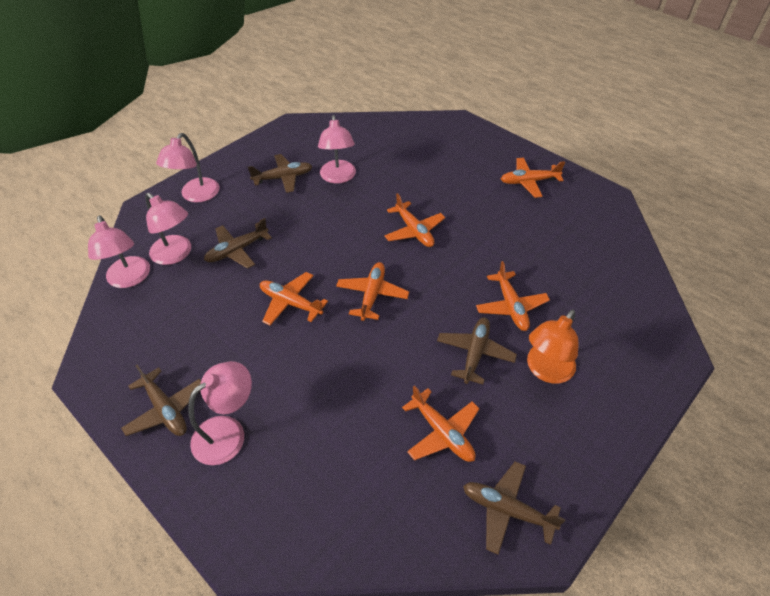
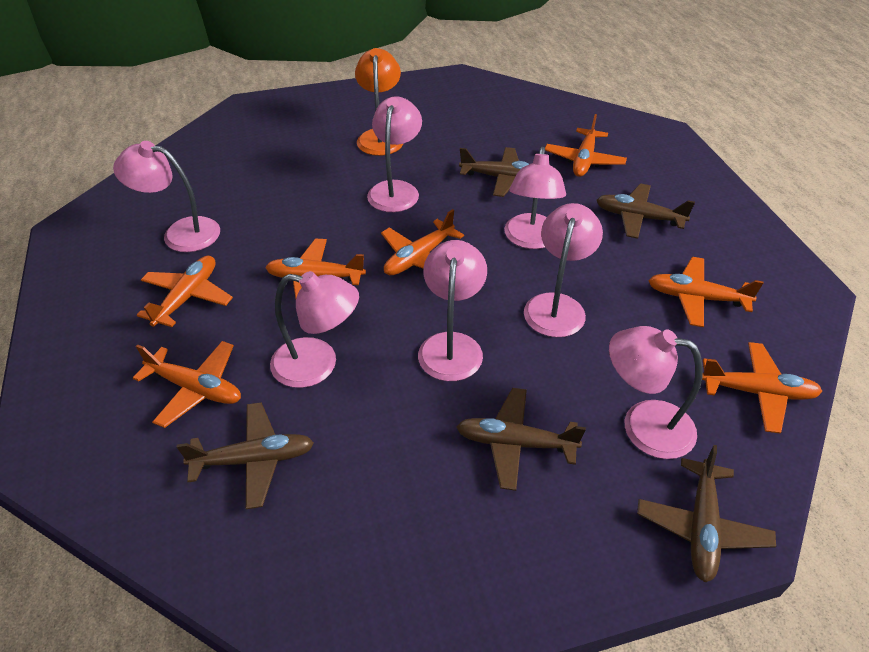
orange plane: 6 -> 7
pink lamp: 5 -> 7

